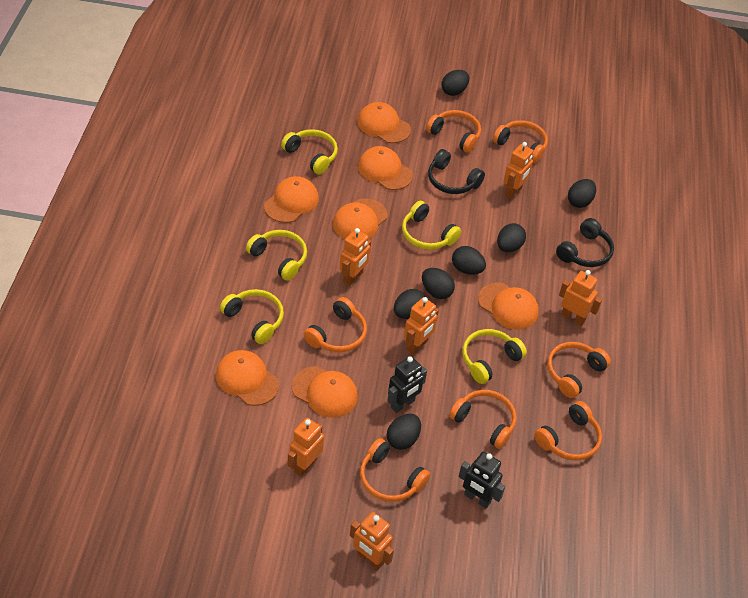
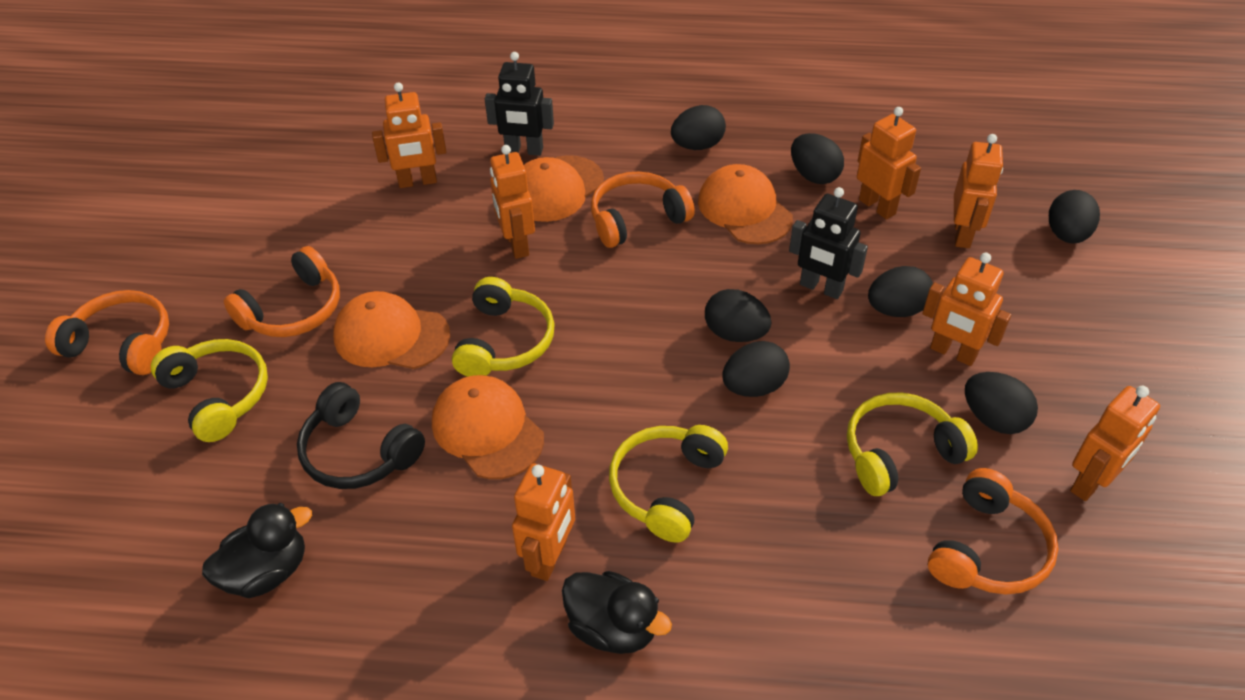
black duck: 0 -> 2
black headphones: 2 -> 1
orange cap: 7 -> 4
orange headphones: 7 -> 4
orange robot: 6 -> 7
yellow headphones: 5 -> 4

